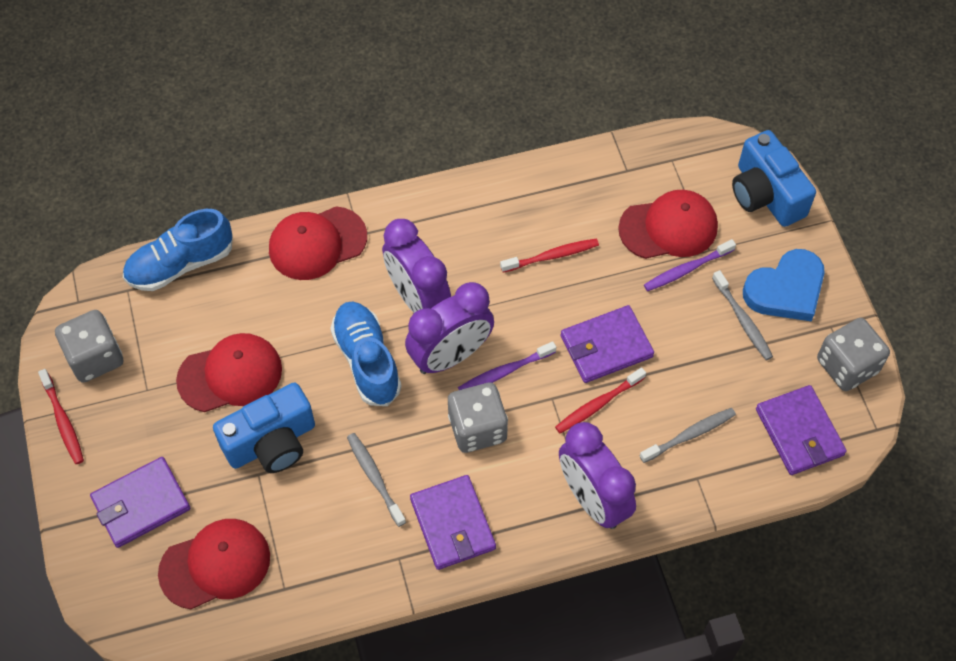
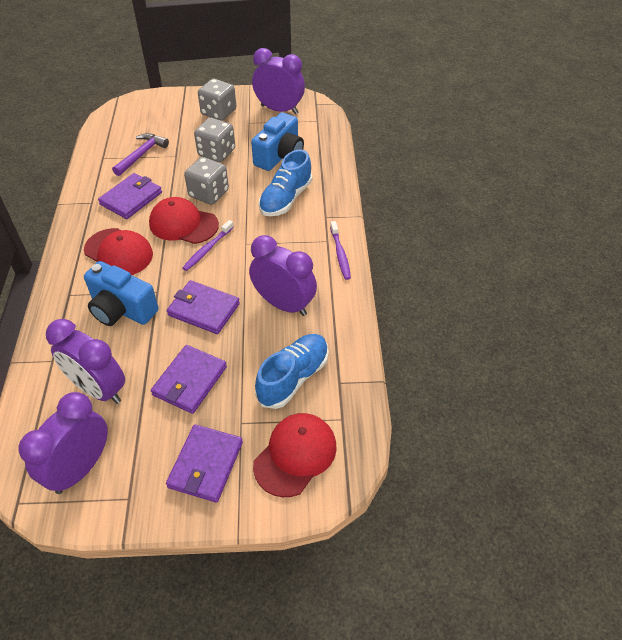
blue heart: 1 -> 0
grey toothbrush: 3 -> 0
purple clock: 3 -> 4
purple hammer: 0 -> 1
red cap: 4 -> 3
red toothbrush: 3 -> 0

